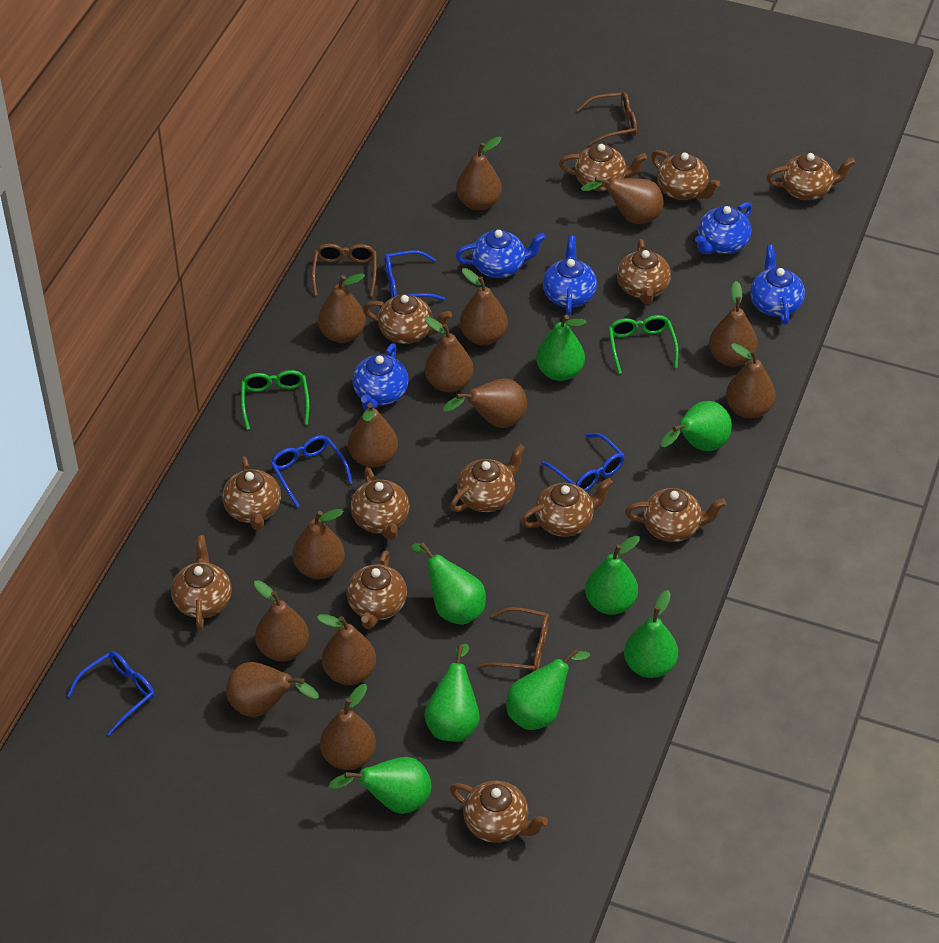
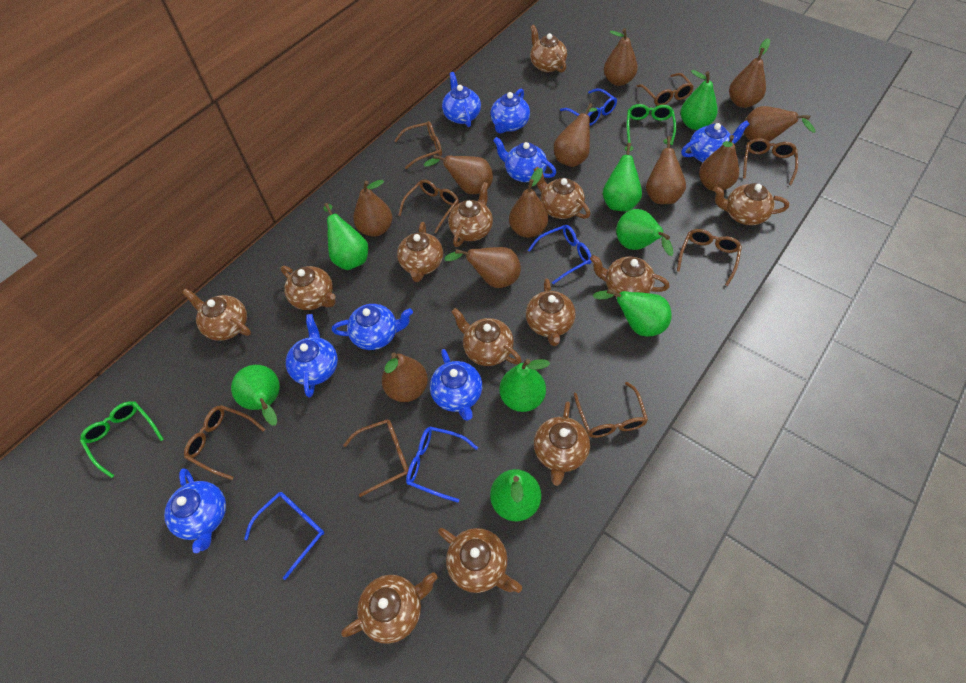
blue teapot: 5 -> 8
brown glasses: 3 -> 8
brown pear: 14 -> 11

